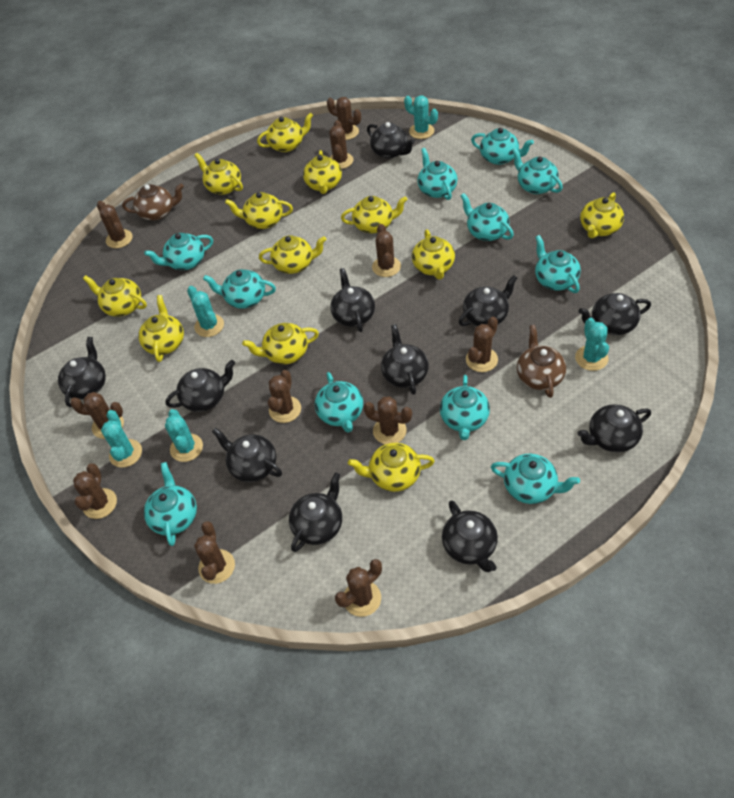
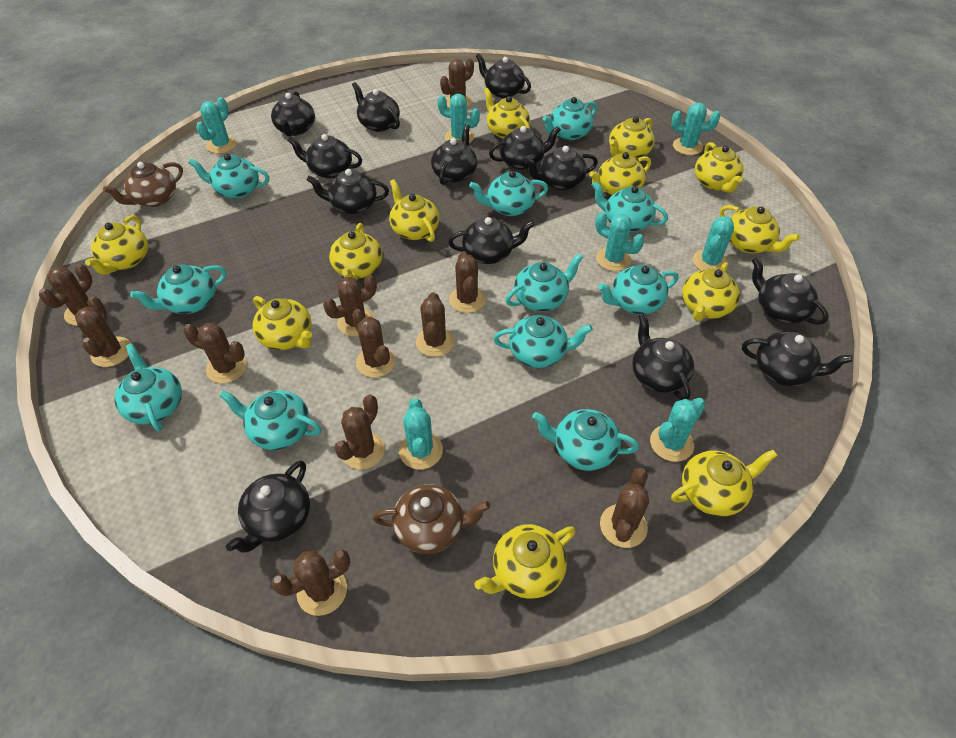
black teapot: 11 -> 13
turquoise cactus: 5 -> 7

